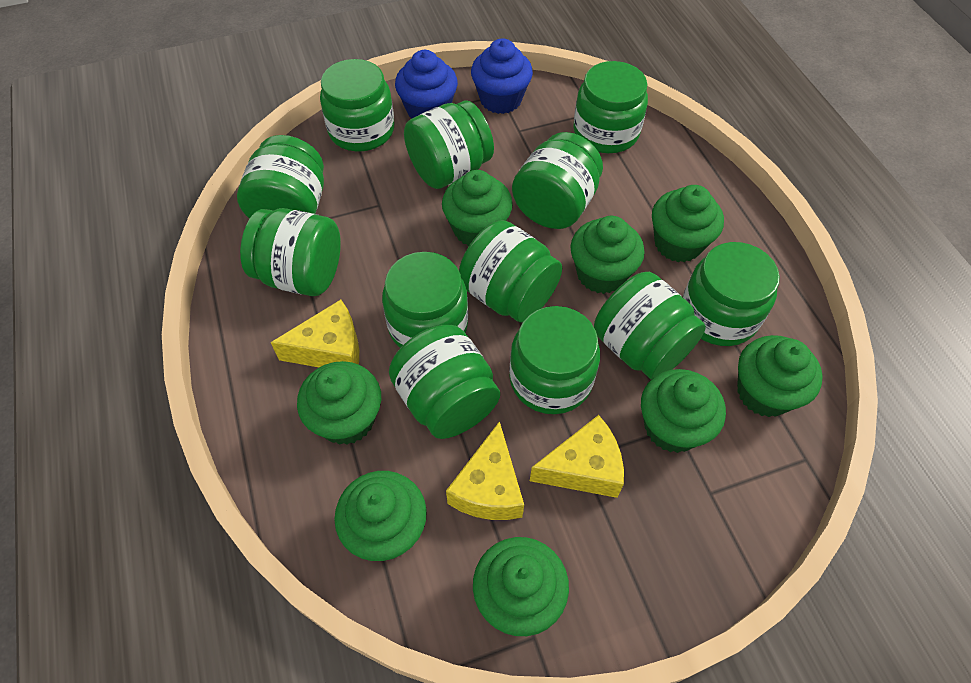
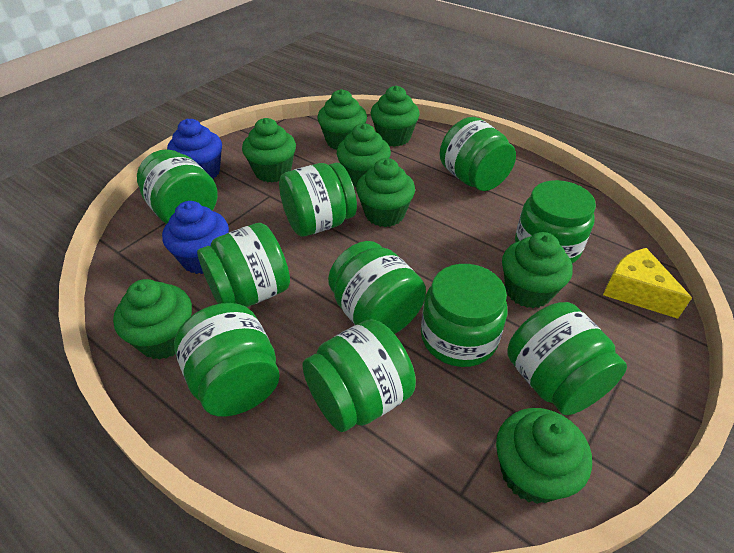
green jar: 12 -> 10
yellow cheese: 3 -> 1

